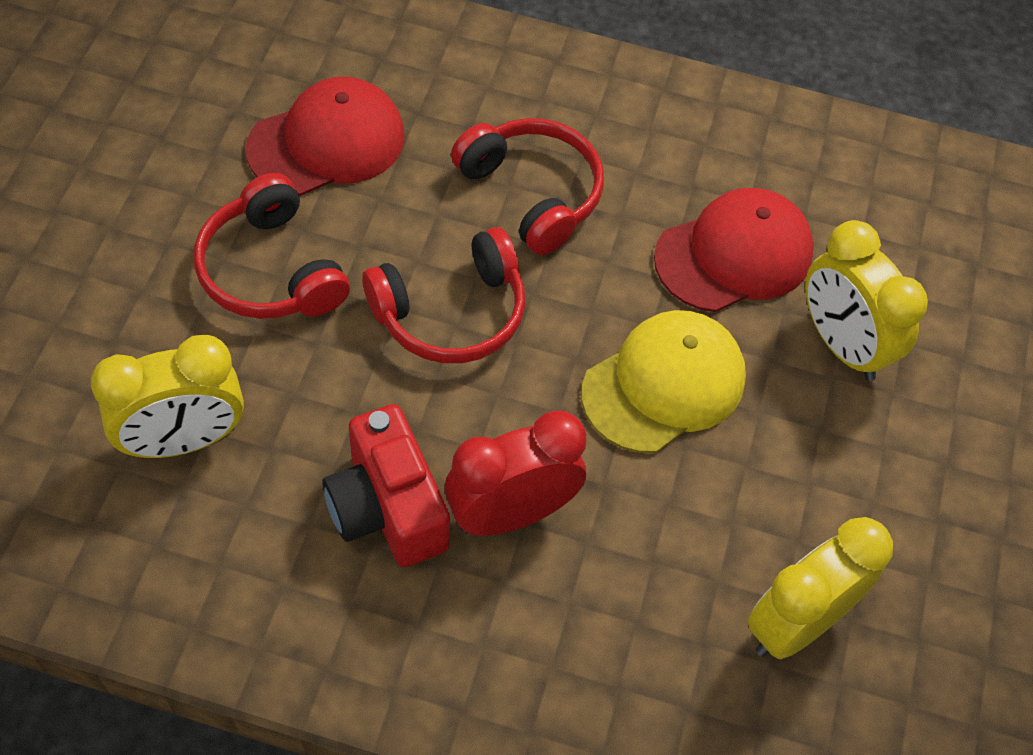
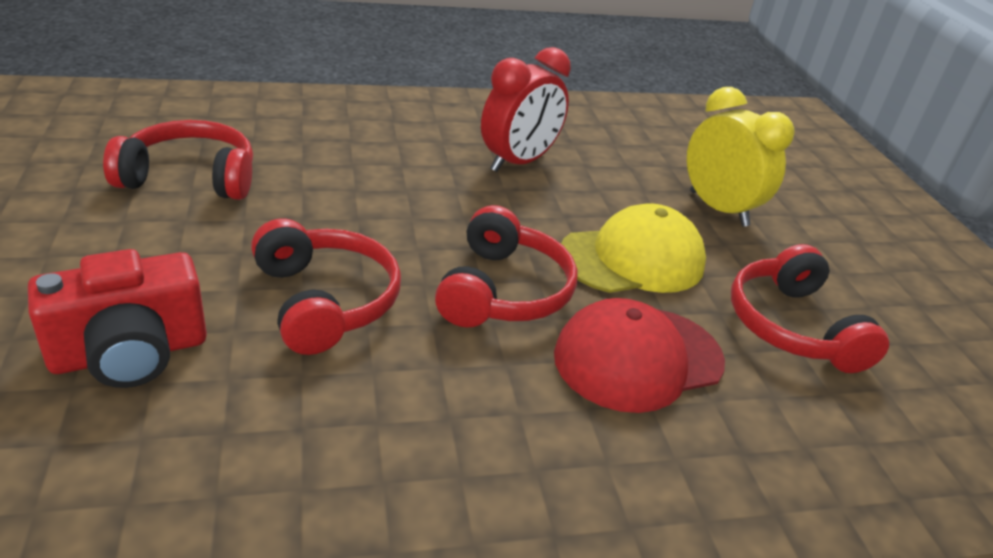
red cap: 2 -> 1
red headphones: 3 -> 4
yellow clock: 3 -> 1

